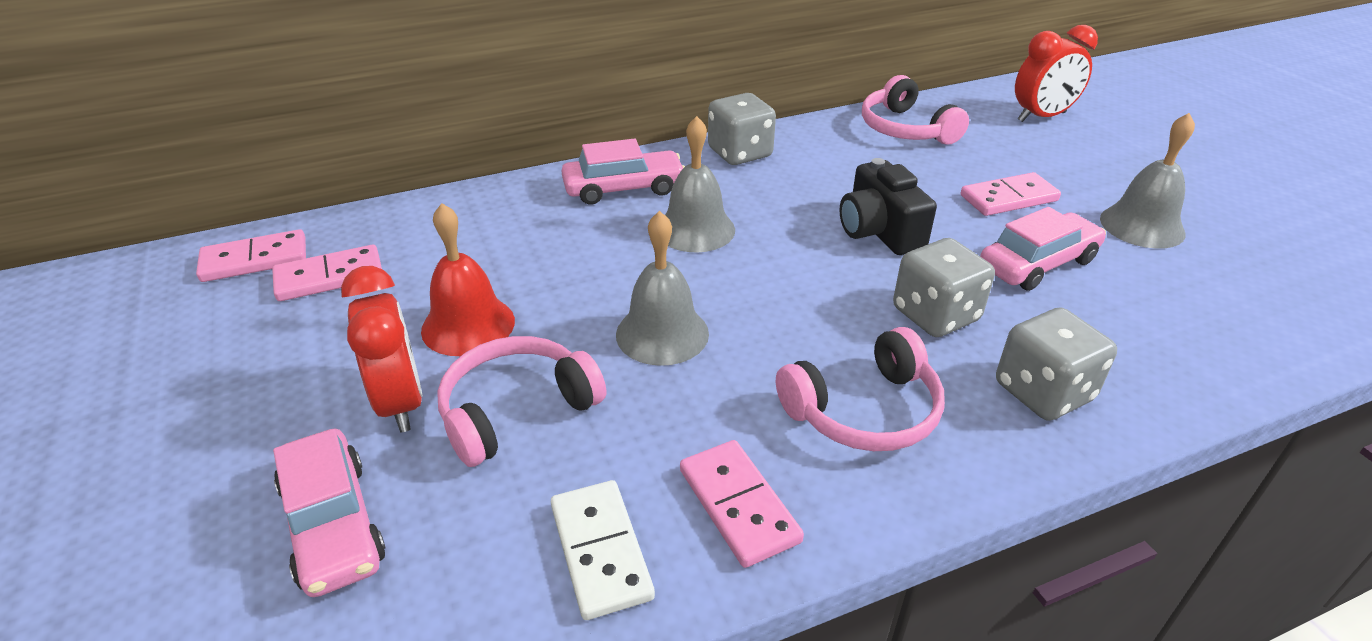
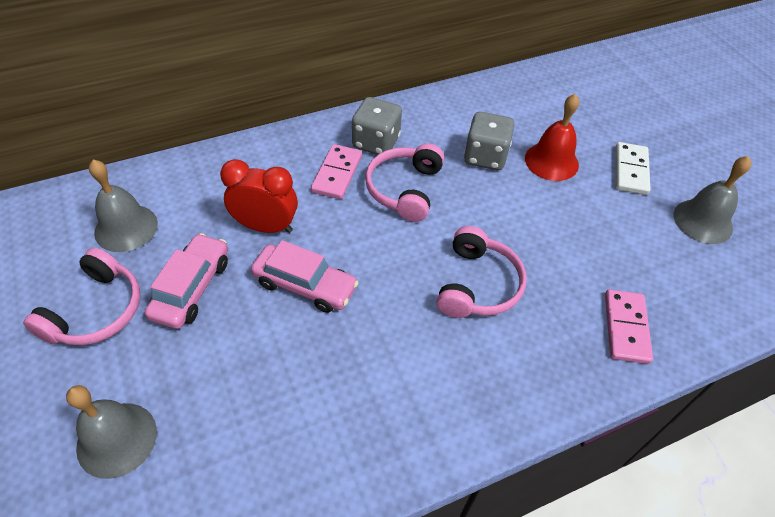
black camera: 1 -> 0
grey dice: 3 -> 2
pink car: 3 -> 2
pink domino: 4 -> 2
red clock: 2 -> 1

